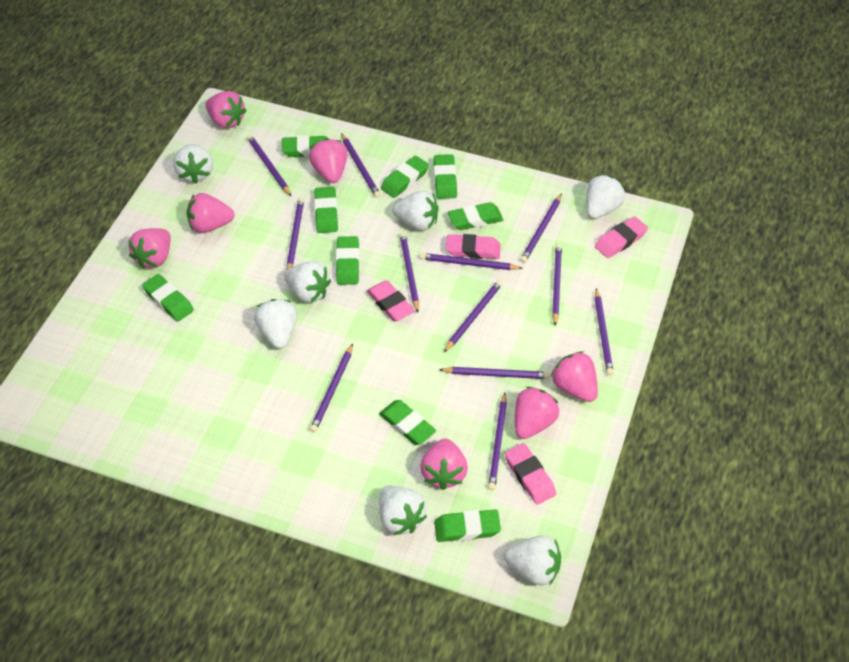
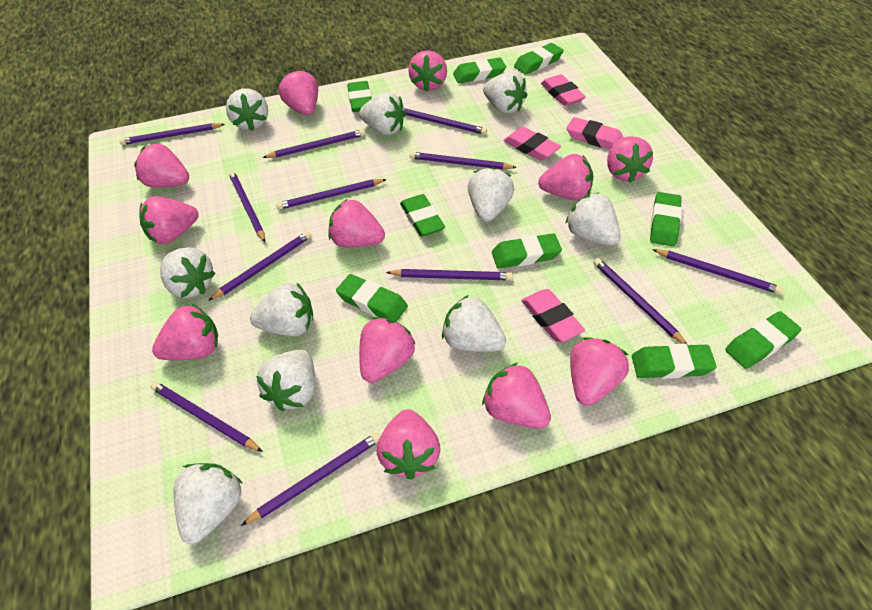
pink strawberry: 7 -> 12
white strawberry: 7 -> 10

